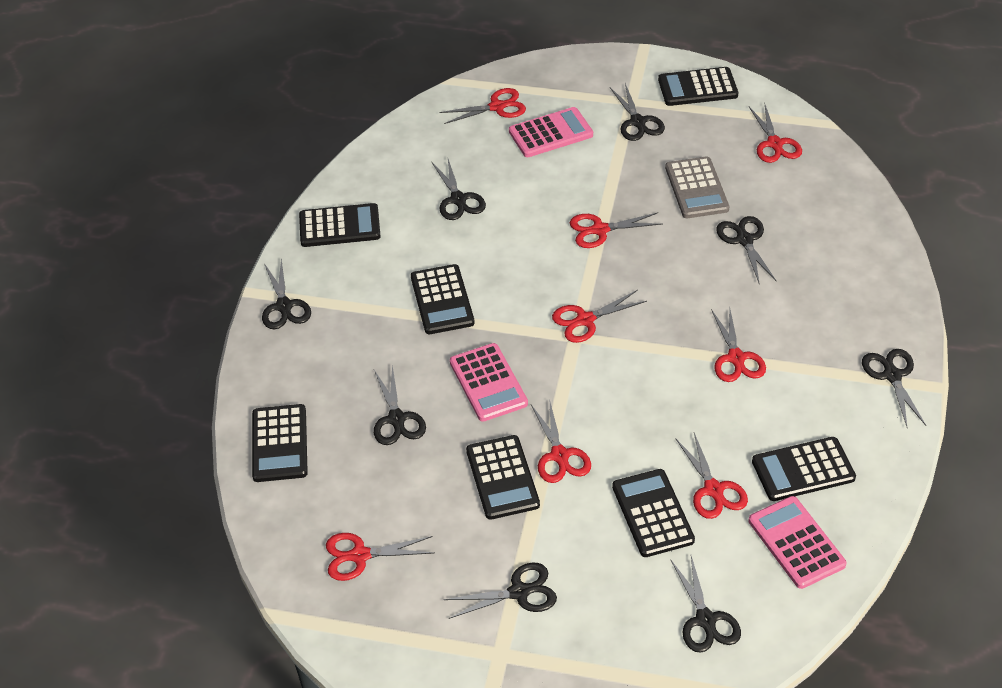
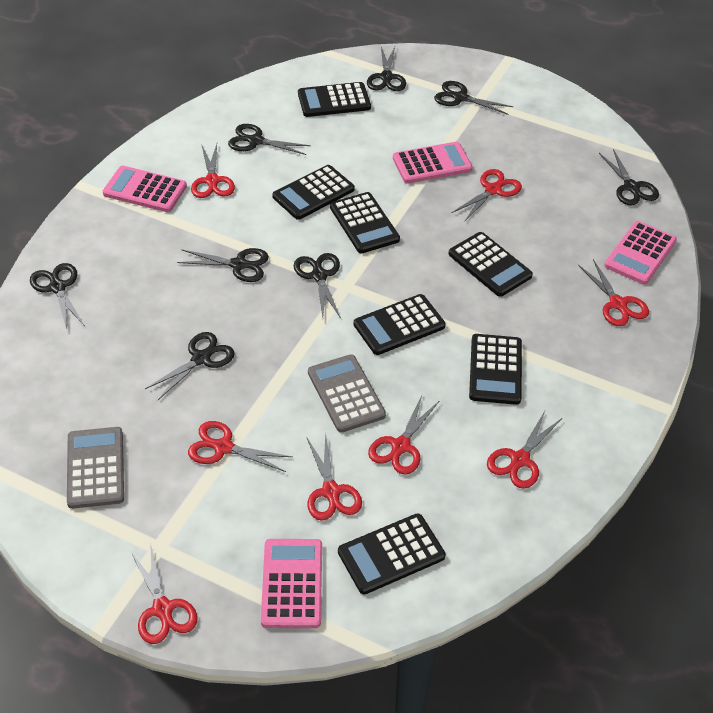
grey calculator: 1 -> 2
pink calculator: 3 -> 4

